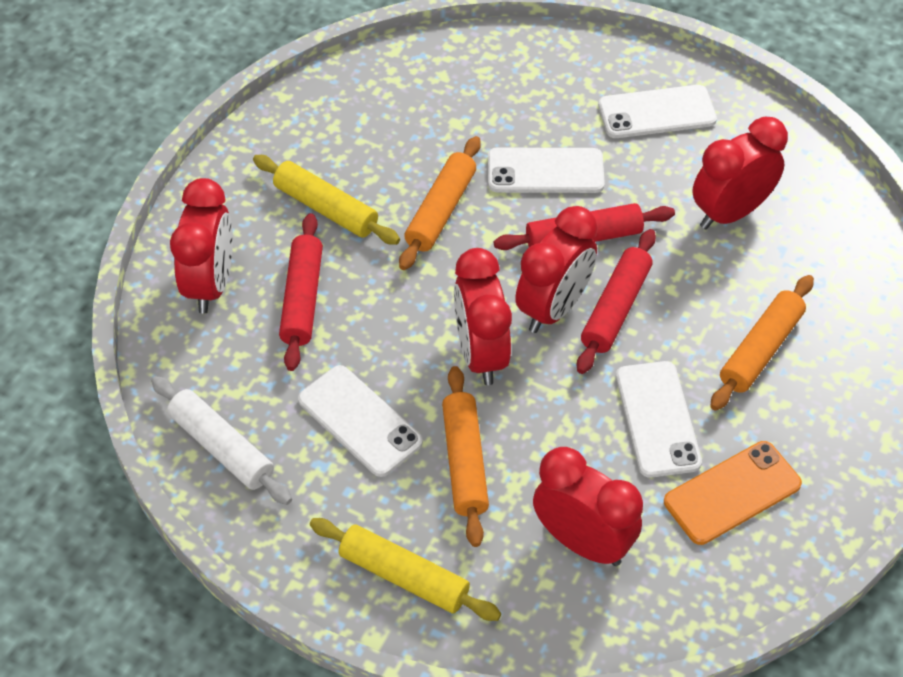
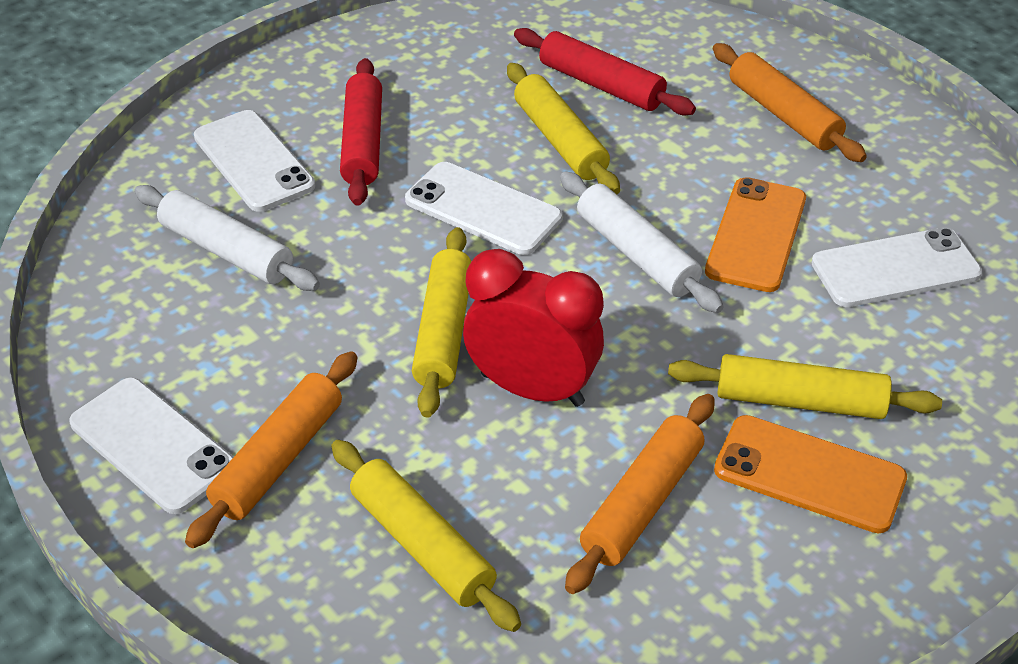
orange phone: 1 -> 2
red clock: 5 -> 1
red rolling pin: 3 -> 2
white rolling pin: 1 -> 2
yellow rolling pin: 2 -> 4

